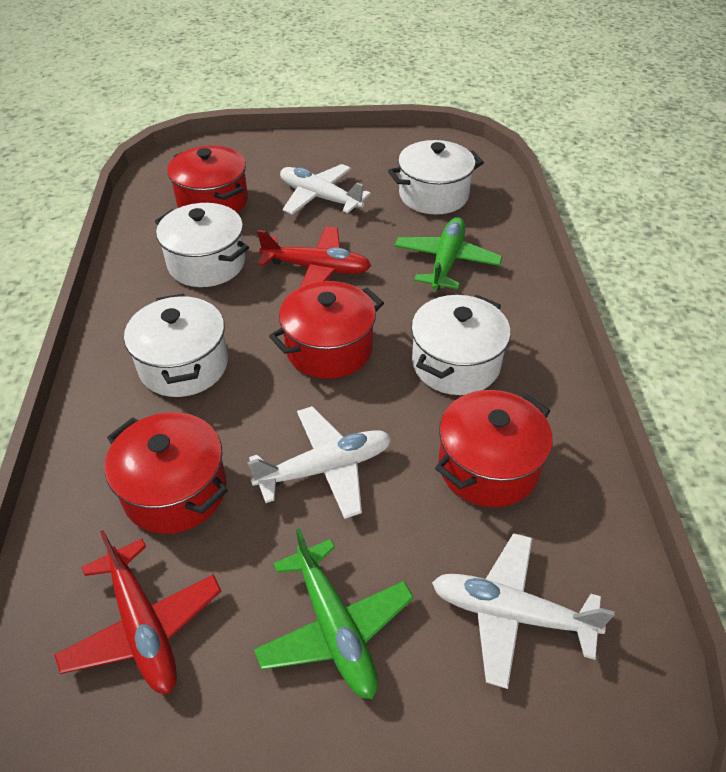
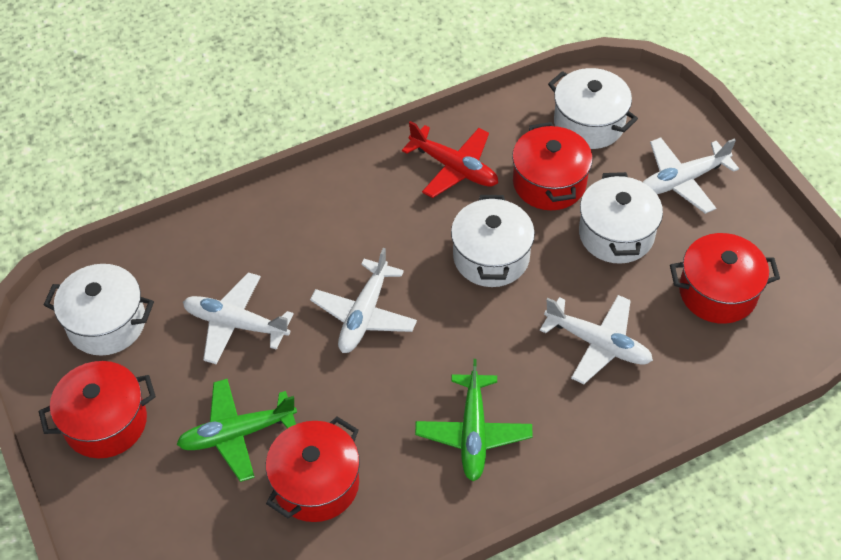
red plane: 2 -> 1
white plane: 3 -> 4

